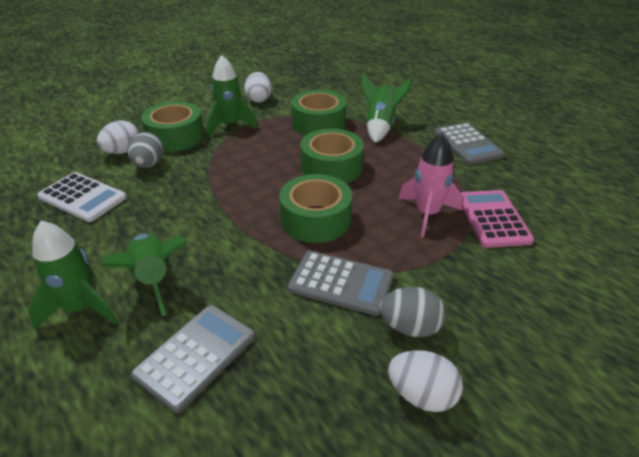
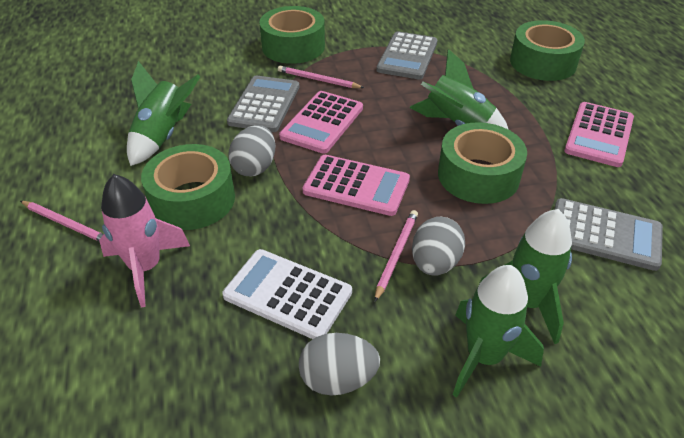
grey egg: 2 -> 3
pink calculator: 1 -> 3
pink pencil: 0 -> 3
white egg: 3 -> 0

